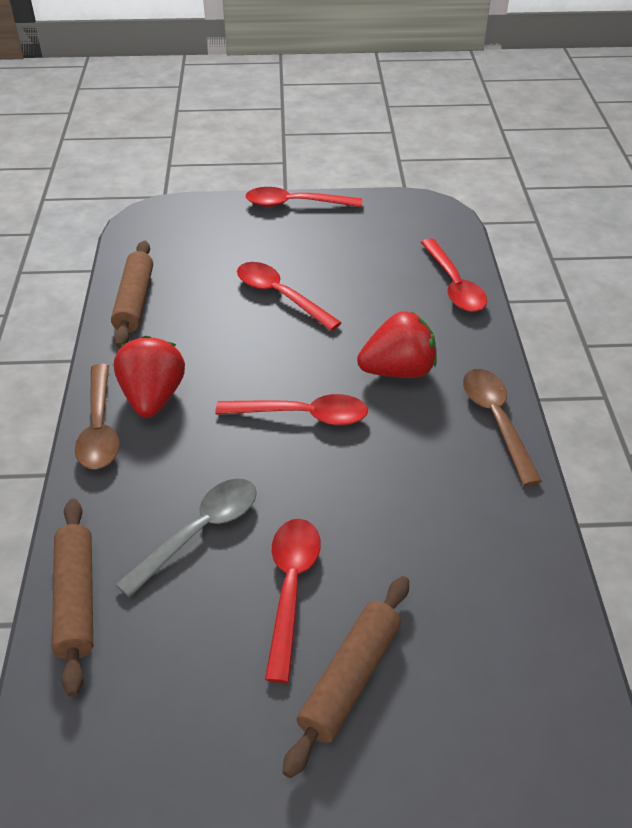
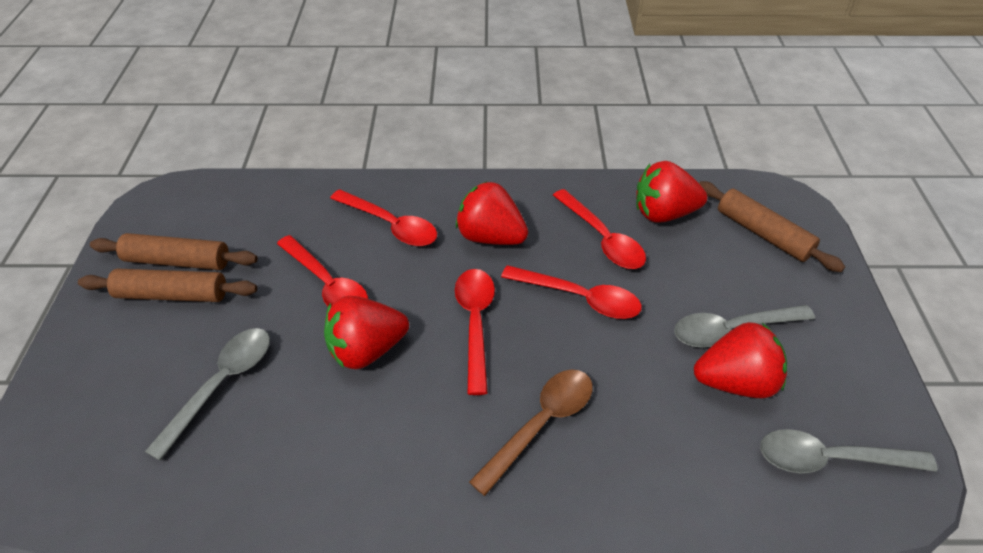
brown spoon: 2 -> 1
grey spoon: 1 -> 3
red strawberry: 2 -> 4

